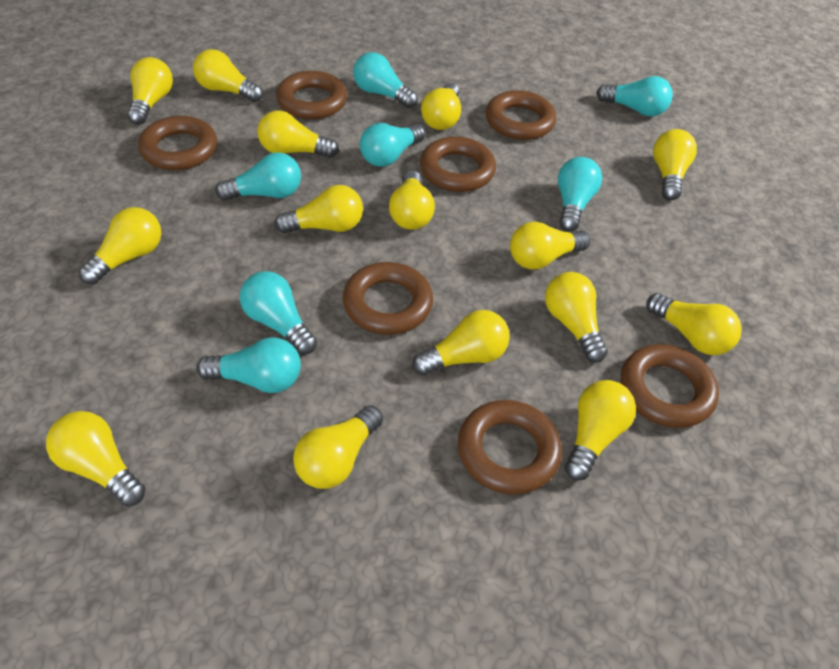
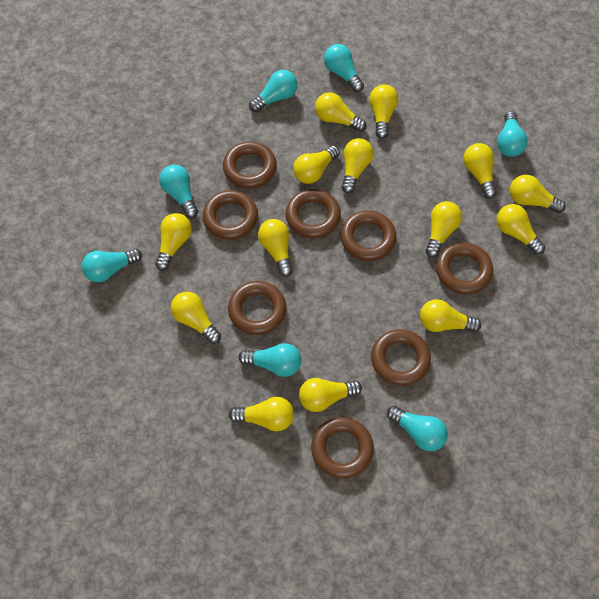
brown ring: 7 -> 8
yellow light bulb: 15 -> 14

